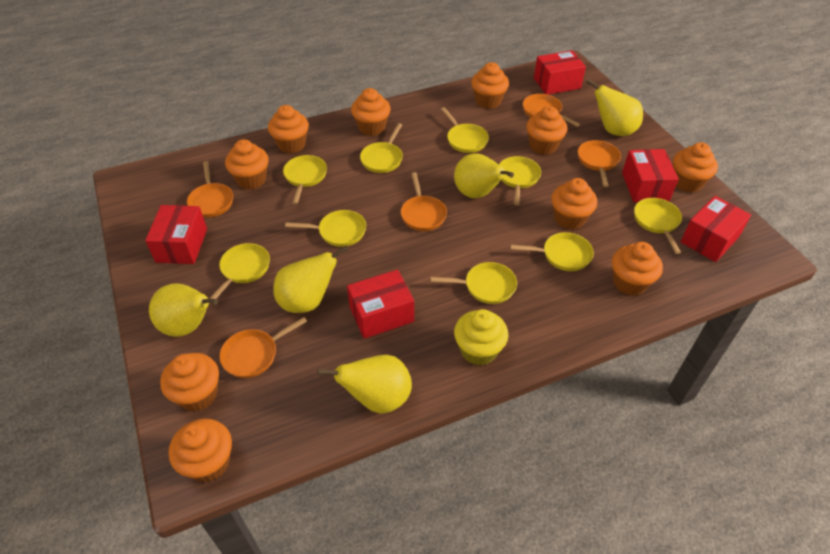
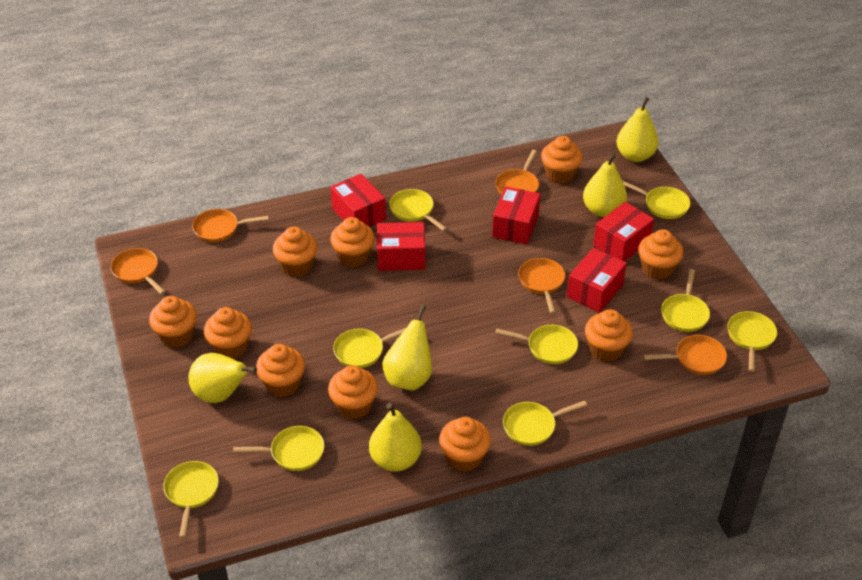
yellow cupcake: 1 -> 0

